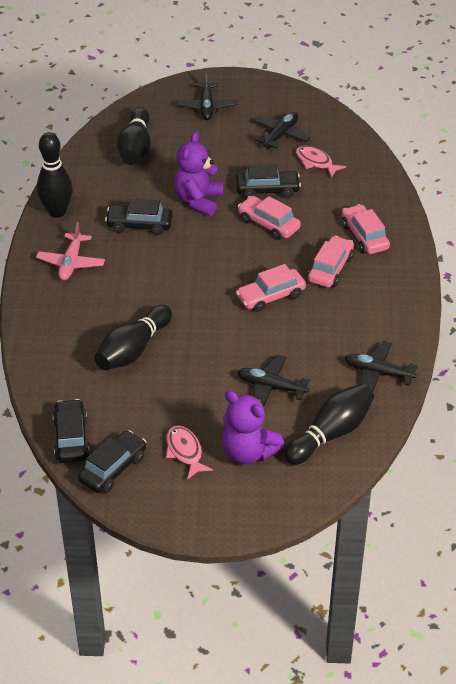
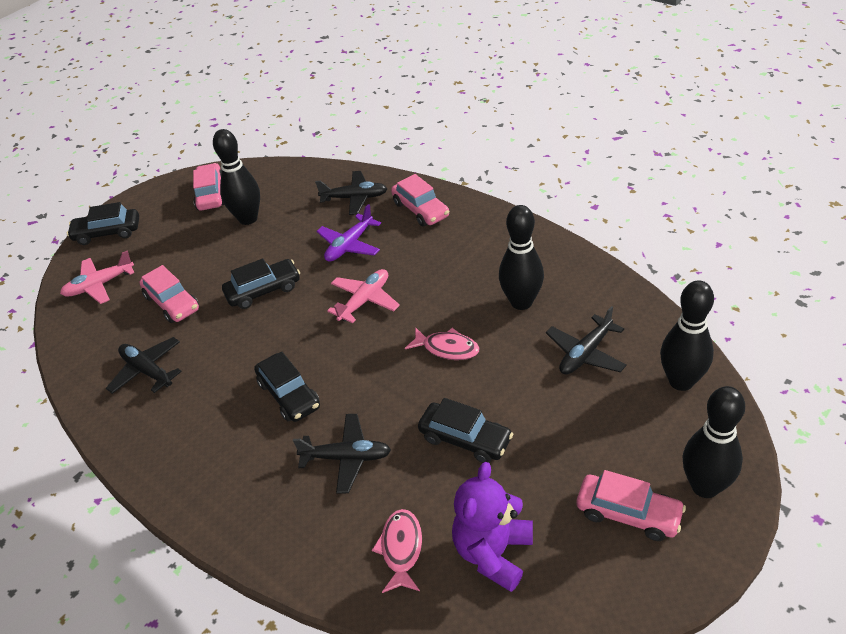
pink plane: 1 -> 2
purple plane: 0 -> 1
purple teddy bear: 2 -> 1

